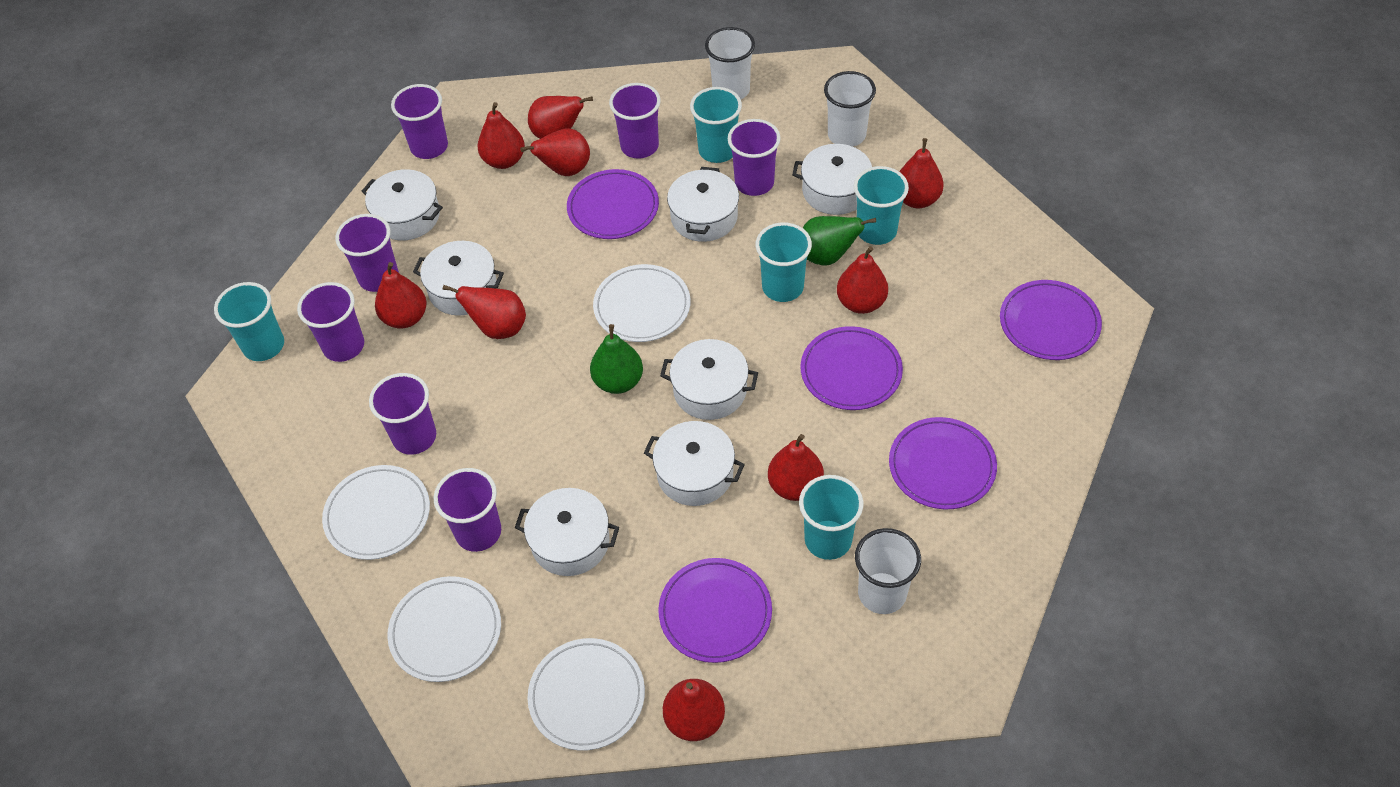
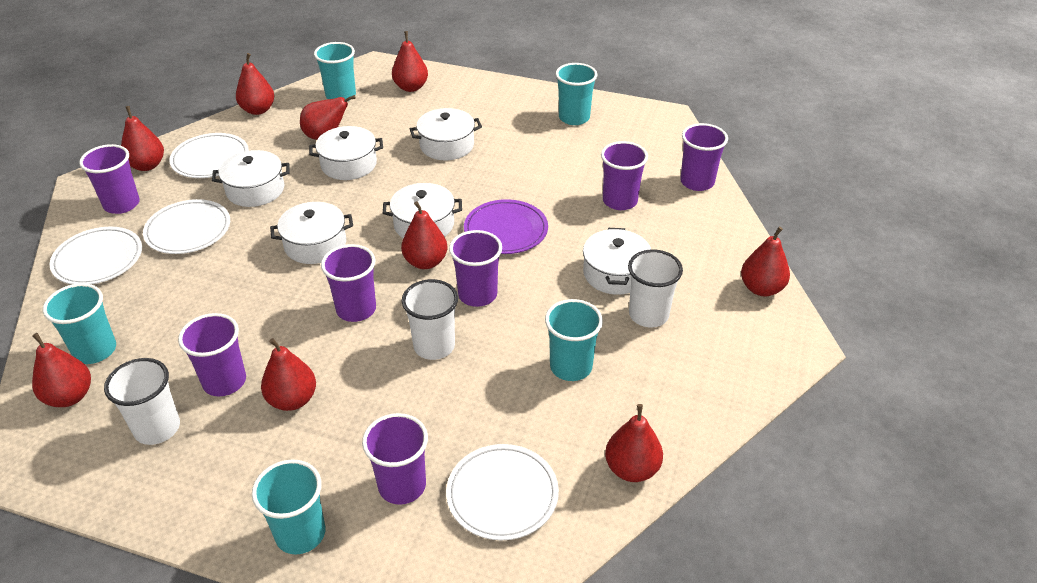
green pear: 2 -> 0
purple plate: 5 -> 1
white pot: 7 -> 6

